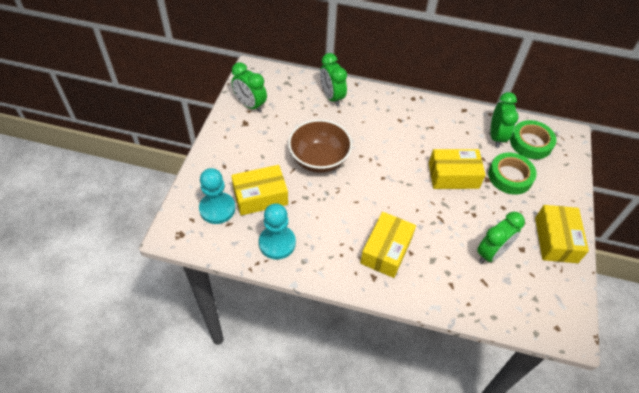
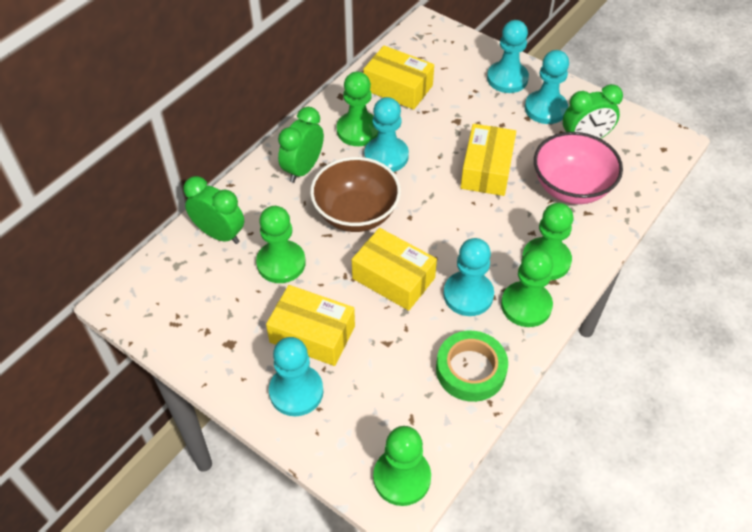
green clock: 4 -> 3
green pawn: 0 -> 5
green tape: 2 -> 1
pink bowl: 0 -> 1
turquoise pawn: 2 -> 5

